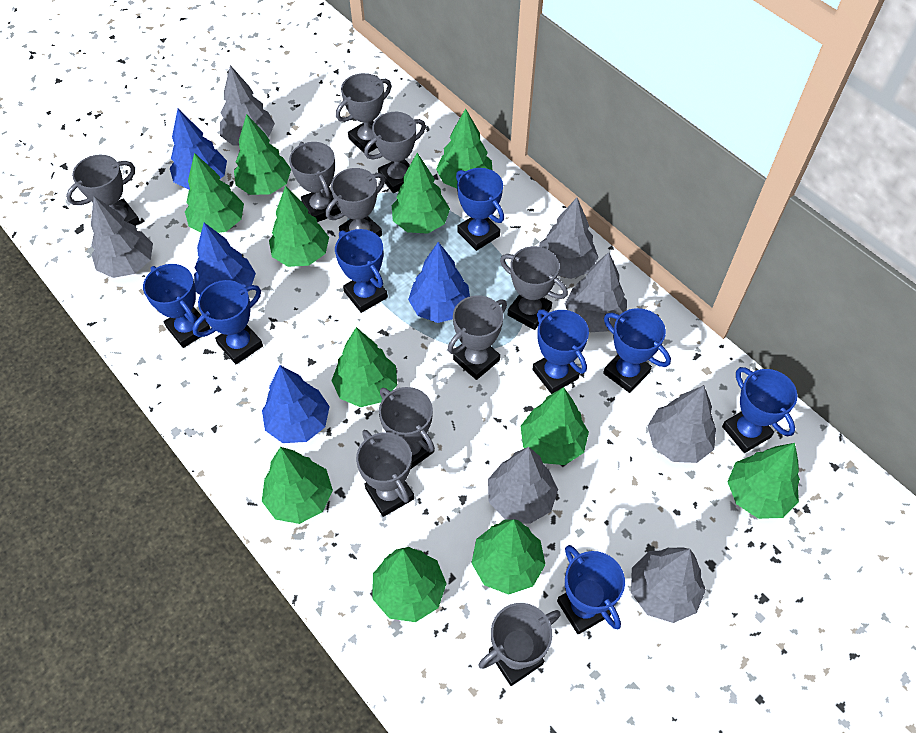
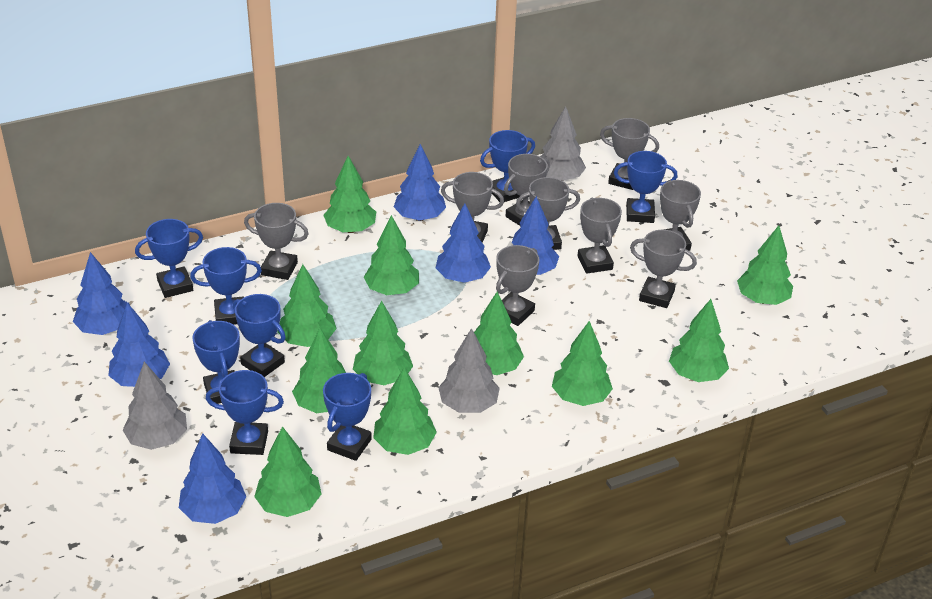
blue tree: 4 -> 6
grey tree: 7 -> 3
grey trophy: 10 -> 9

